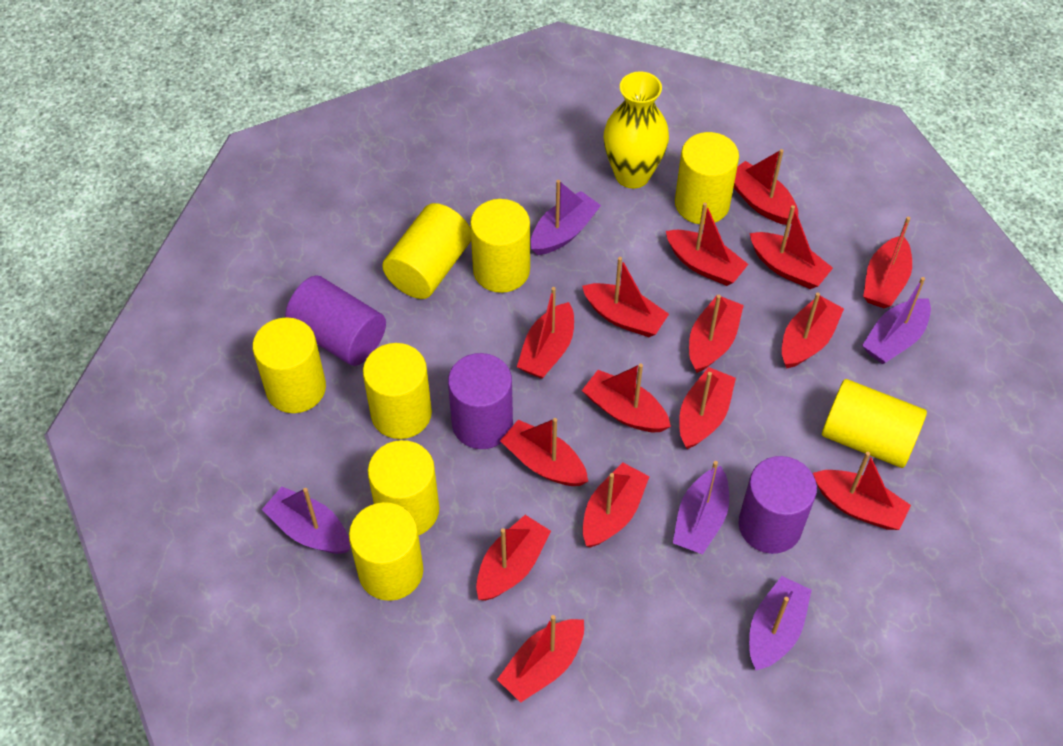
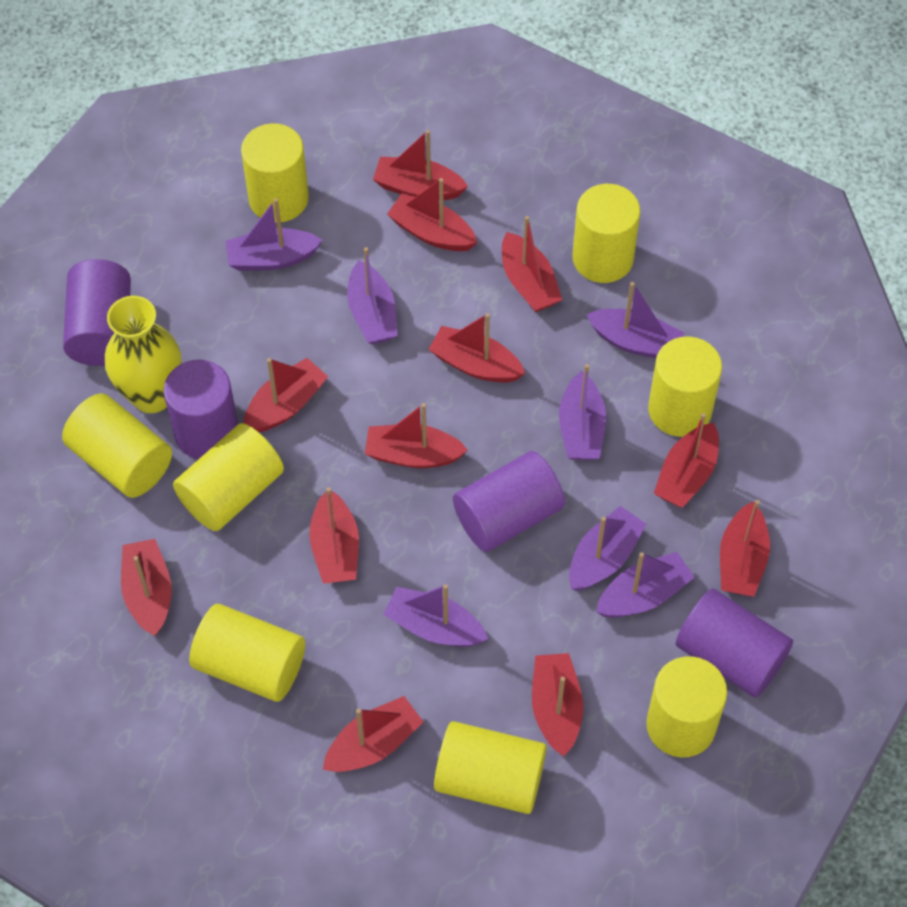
purple boat: 5 -> 7
purple cylinder: 3 -> 4
red boat: 15 -> 12

